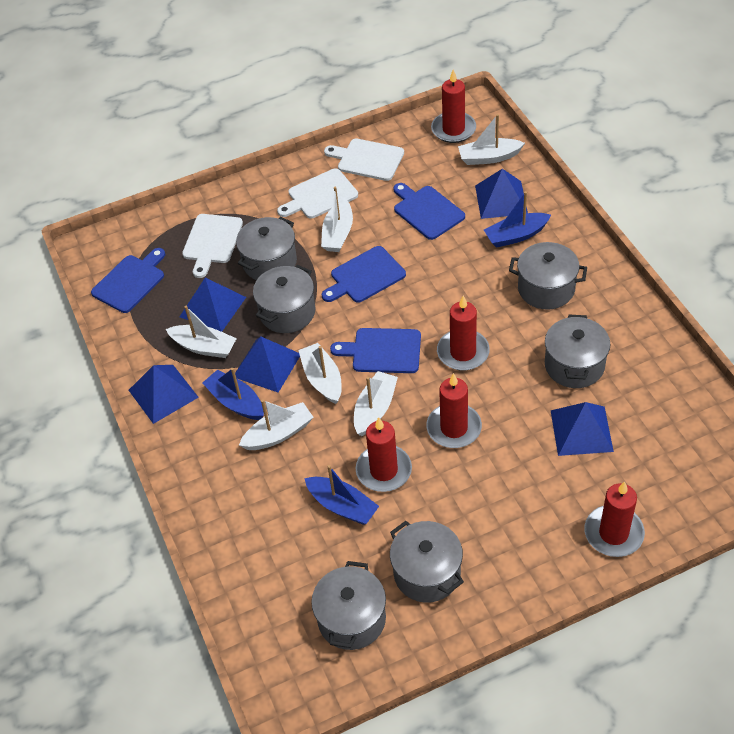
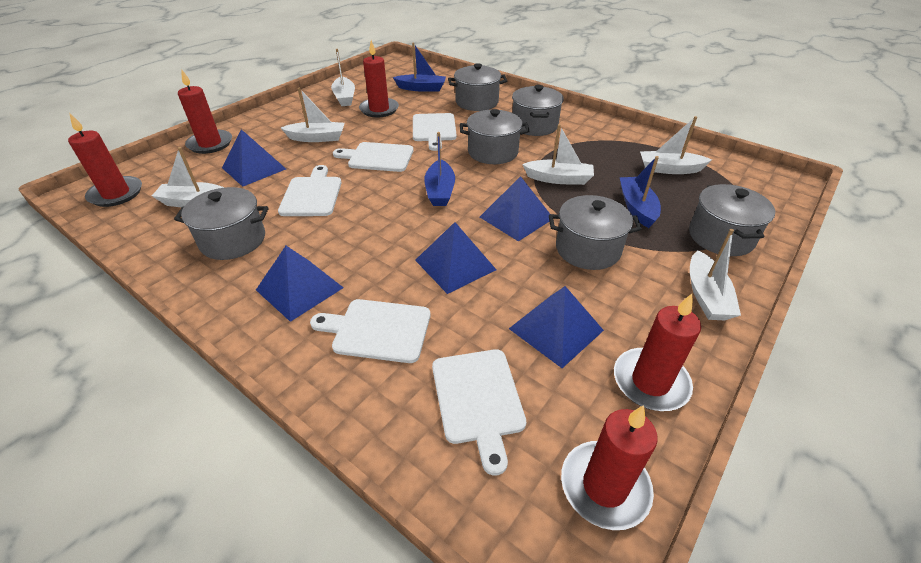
blue cutting board: 4 -> 0
white cutting board: 3 -> 5

